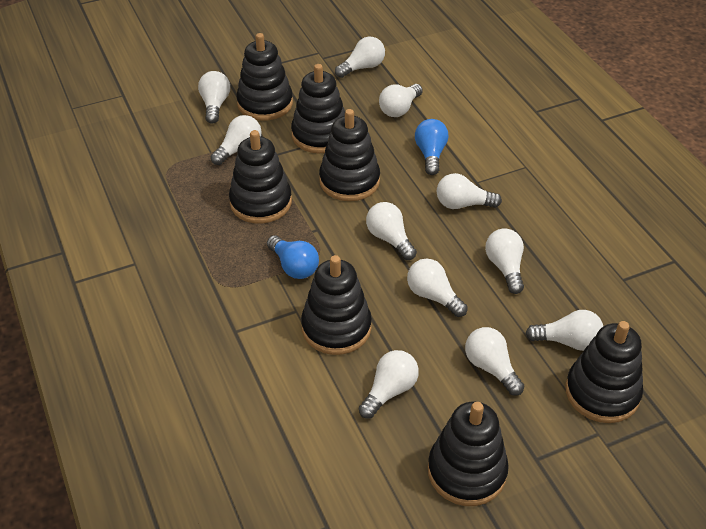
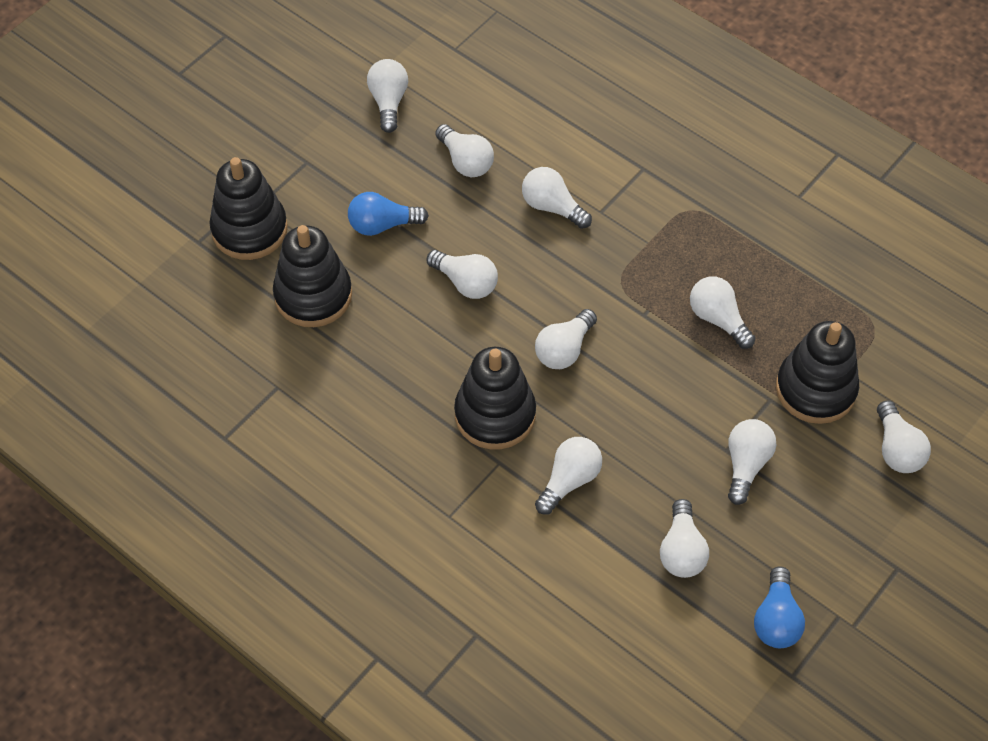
black stacking toy: 7 -> 4
white light bulb: 11 -> 10

